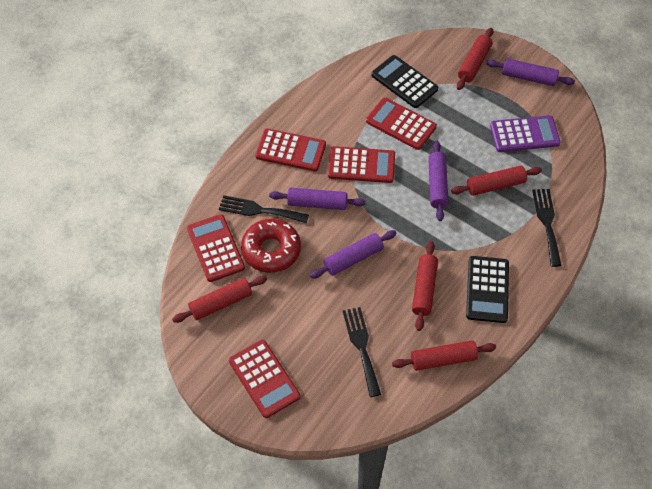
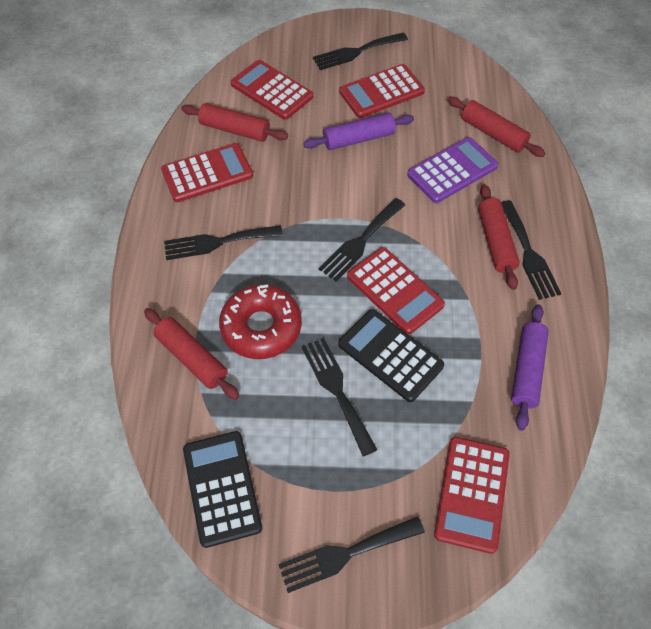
black fork: 3 -> 6
purple rolling pin: 4 -> 2
red rolling pin: 5 -> 4

